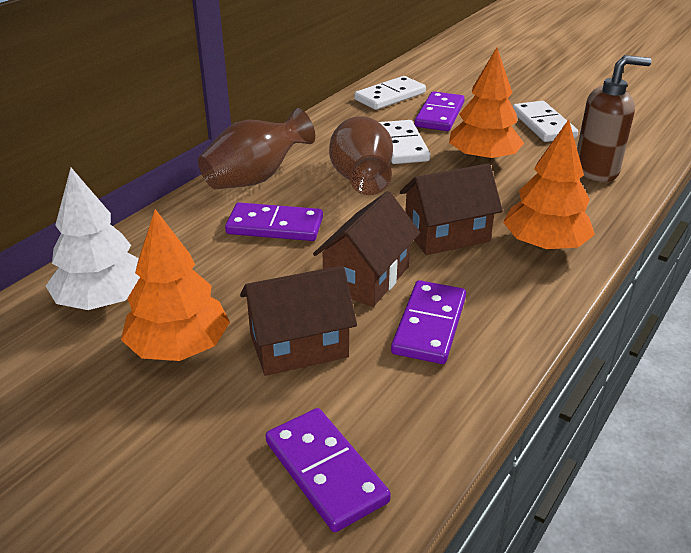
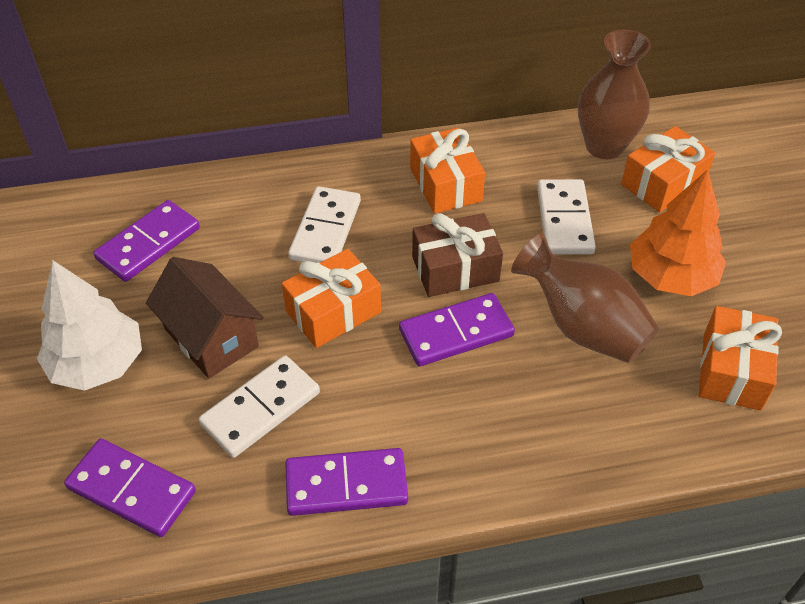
brown gift: 0 -> 1
brown house: 3 -> 1
brown soap dispenser: 1 -> 0
orange gift: 0 -> 4
orange tree: 3 -> 1

